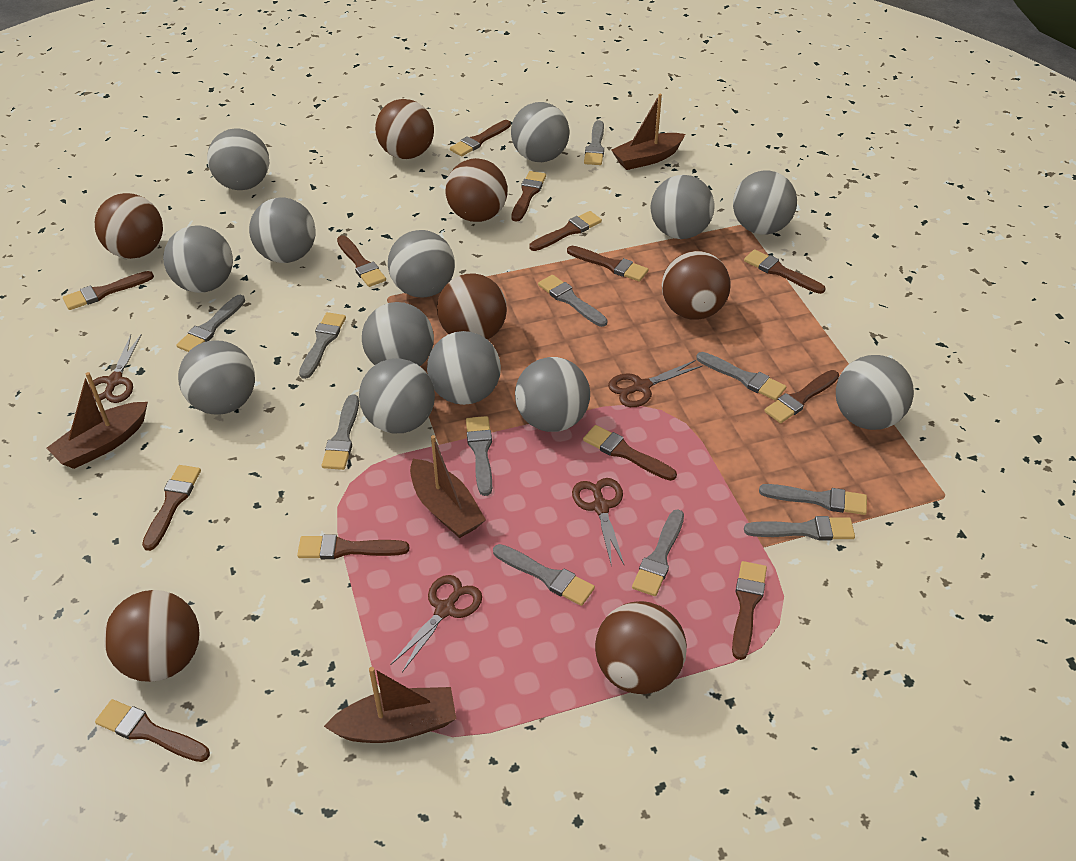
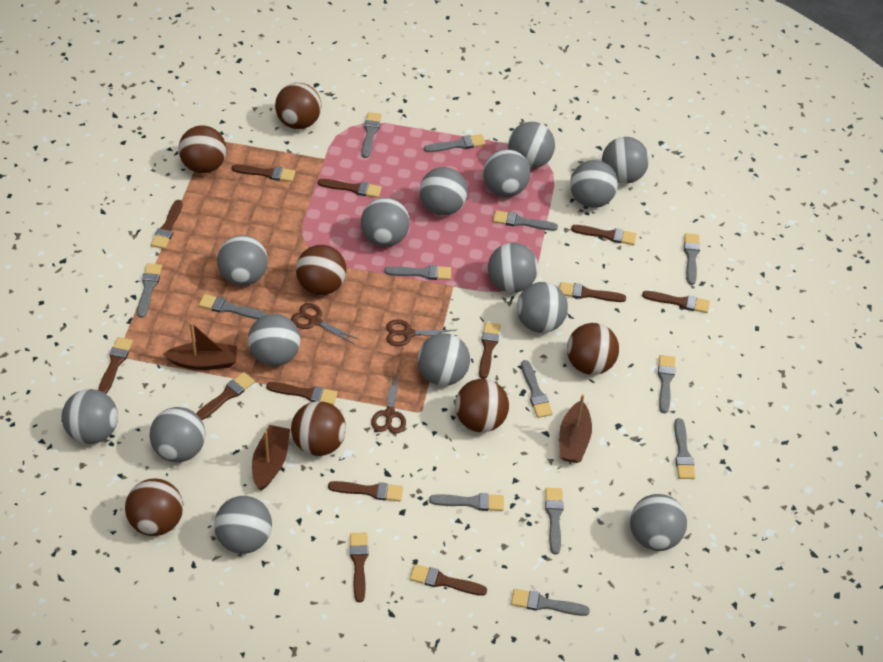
brown boat: 4 -> 3
brown scissors: 4 -> 3
grey ball: 13 -> 15
grey brush: 11 -> 13

